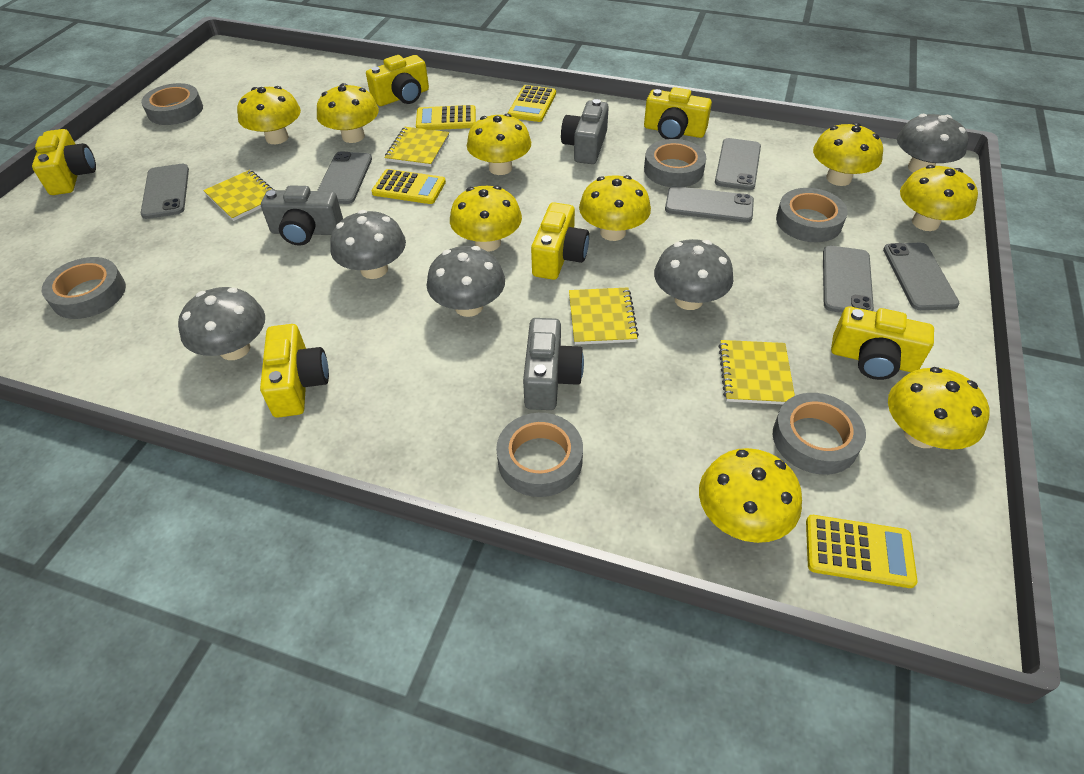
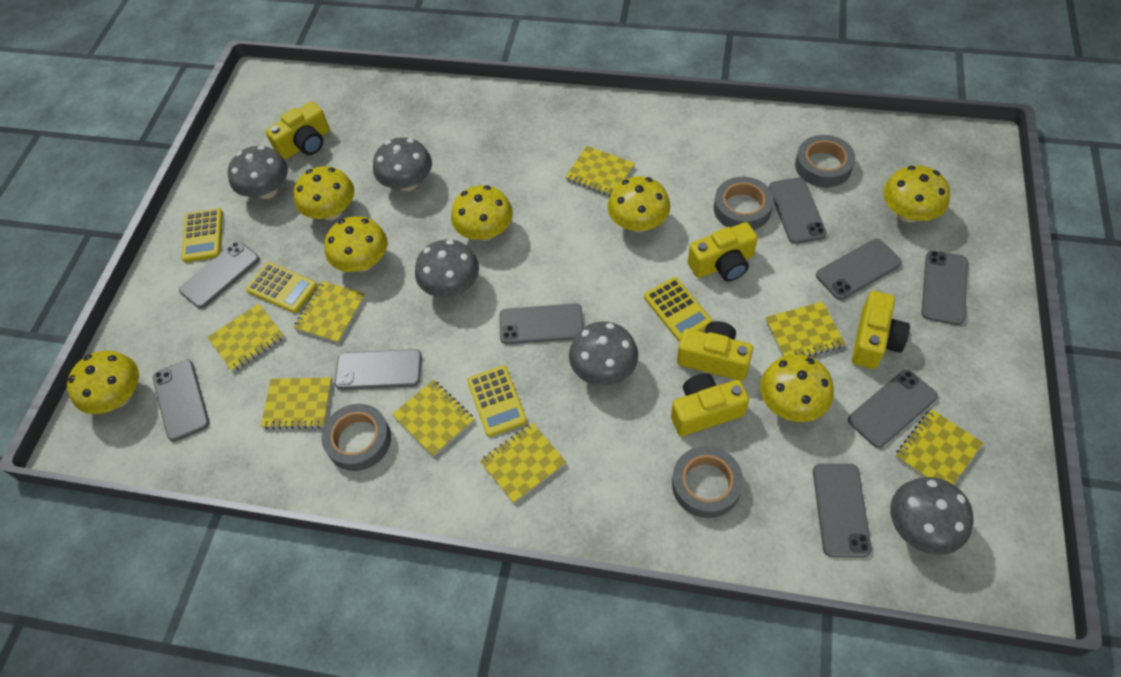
grey camera: 3 -> 0
grey phone: 6 -> 9
grey tape: 6 -> 4
yellow camera: 6 -> 5
yellow mushroom: 9 -> 7
yellow notebook: 4 -> 8

